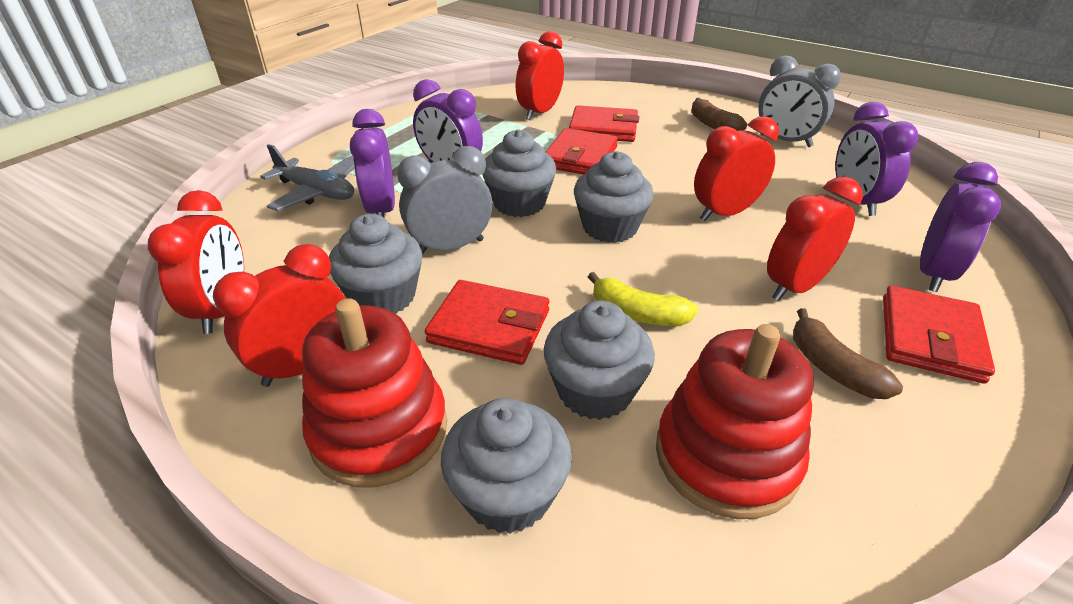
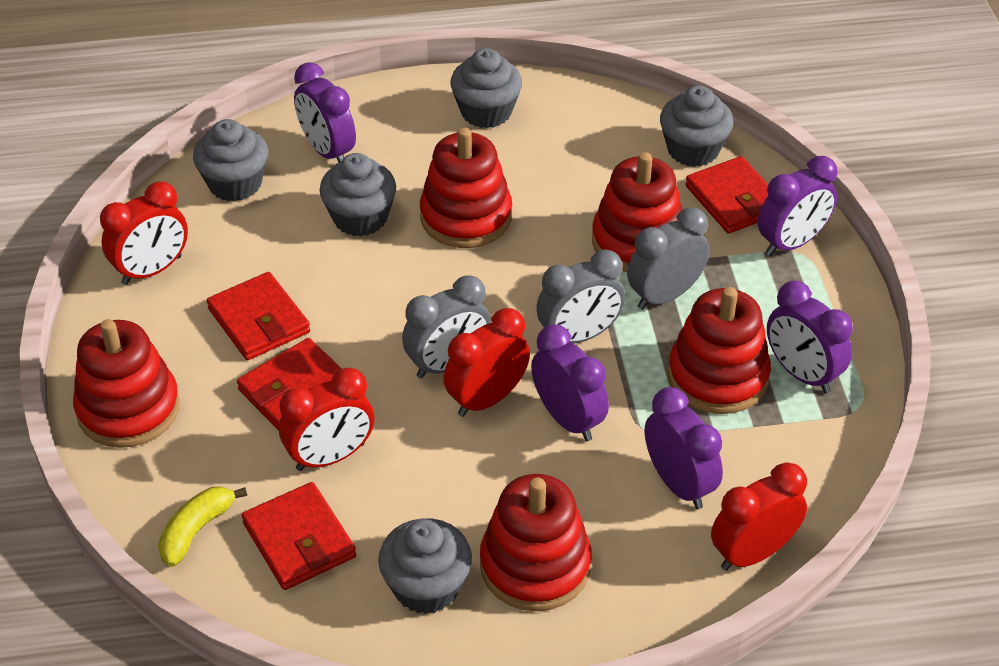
brown banana: 2 -> 0
grey clock: 2 -> 3
grey plane: 1 -> 0
purple clock: 4 -> 5
red clock: 5 -> 4
red stacking toy: 2 -> 5

